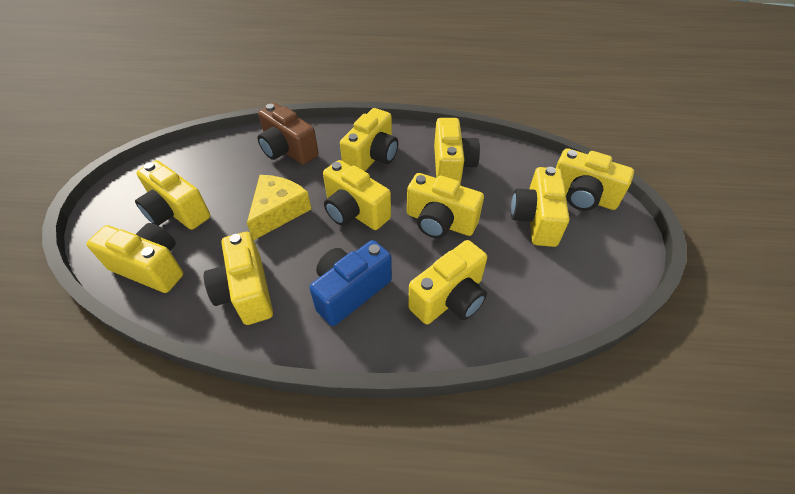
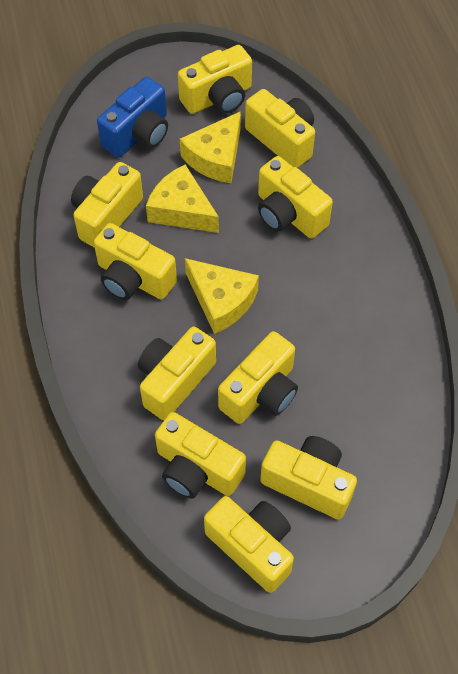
brown camera: 1 -> 0
yellow cheese: 1 -> 3

